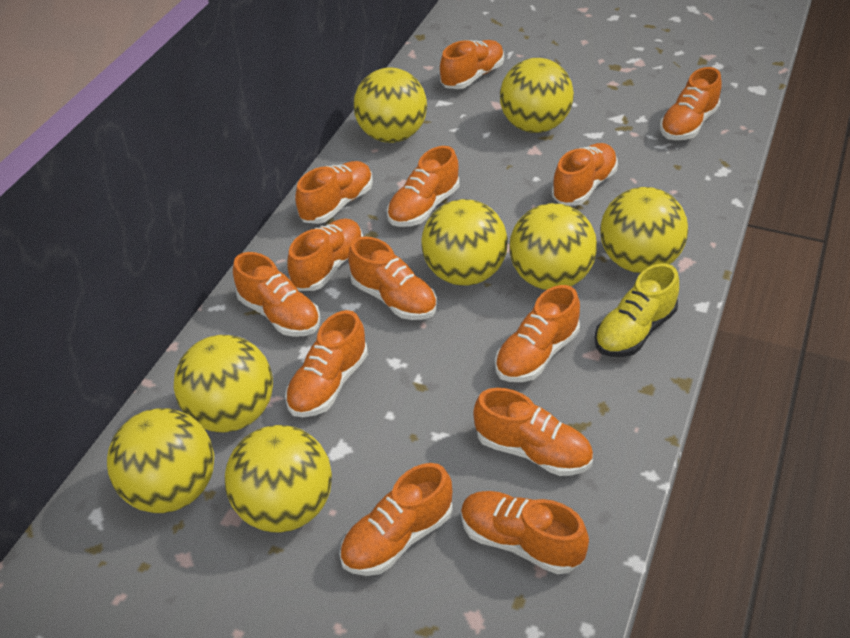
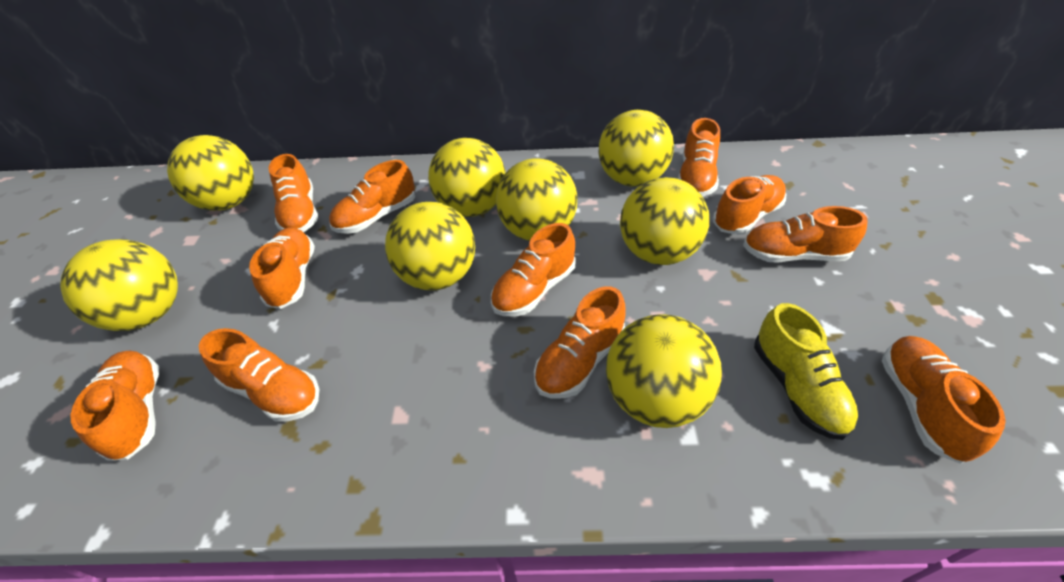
orange shoe: 13 -> 11

